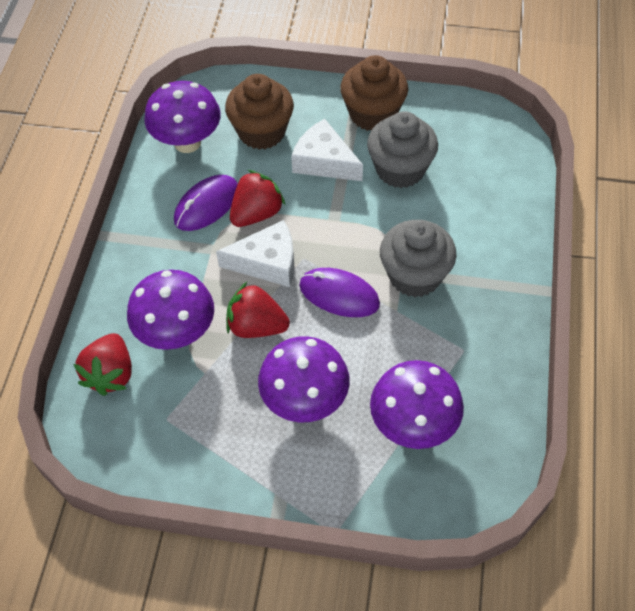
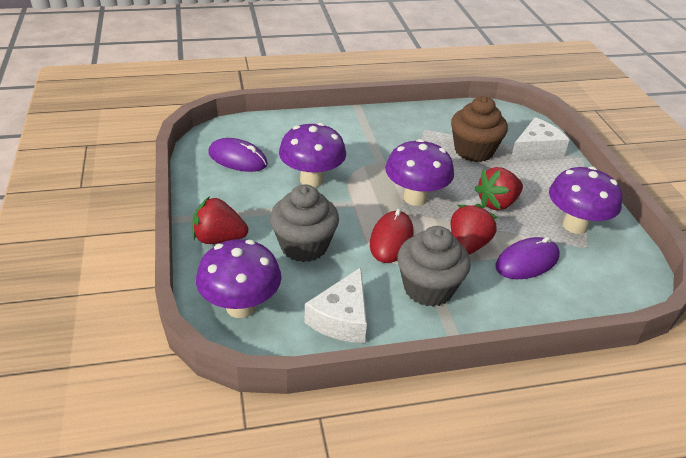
brown cupcake: 2 -> 1
red mouse: 0 -> 1

